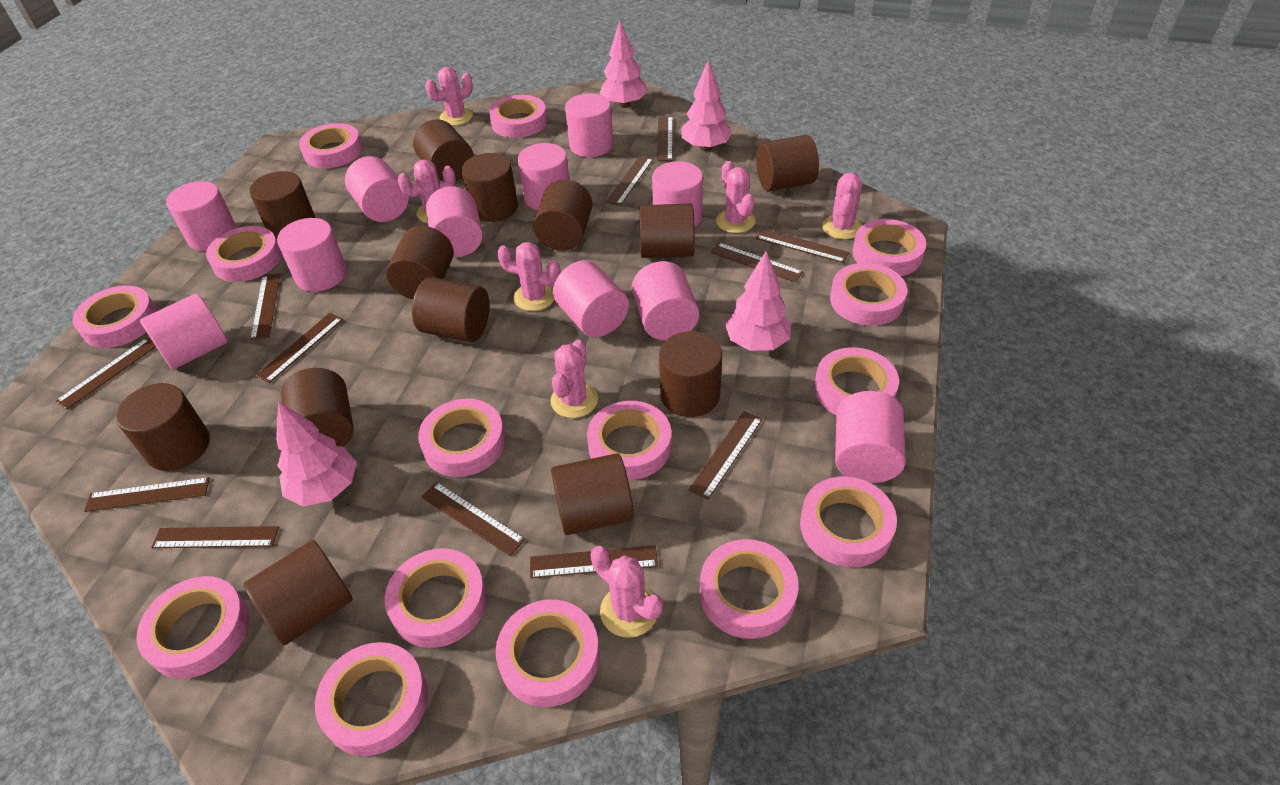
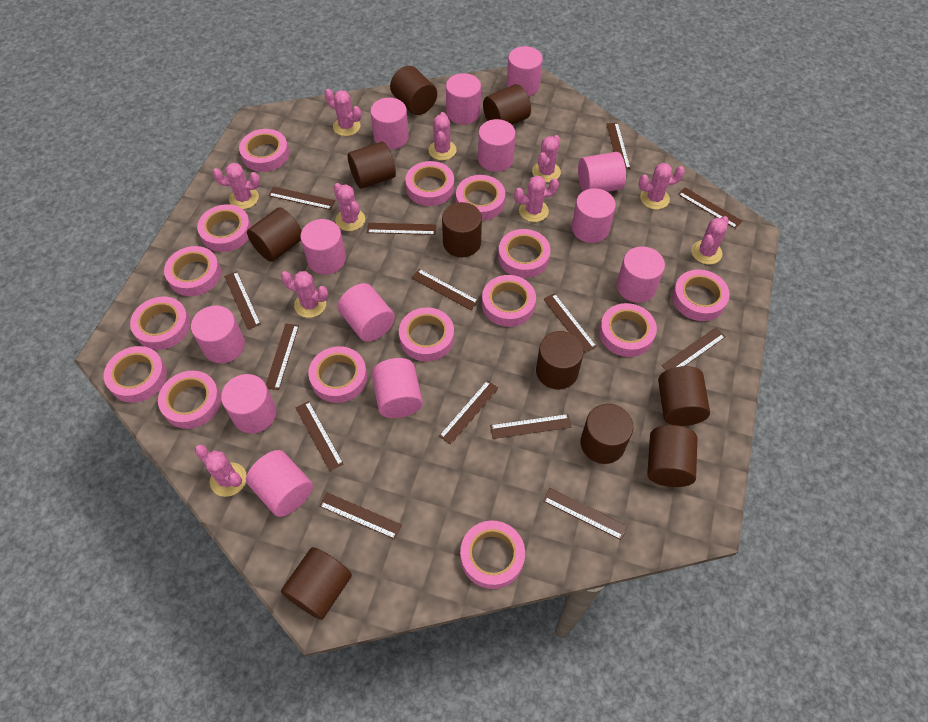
brown cylinder: 13 -> 10
brown ruler: 12 -> 14
pink cactus: 7 -> 10
pink cylinder: 11 -> 13
pink tree: 4 -> 0

